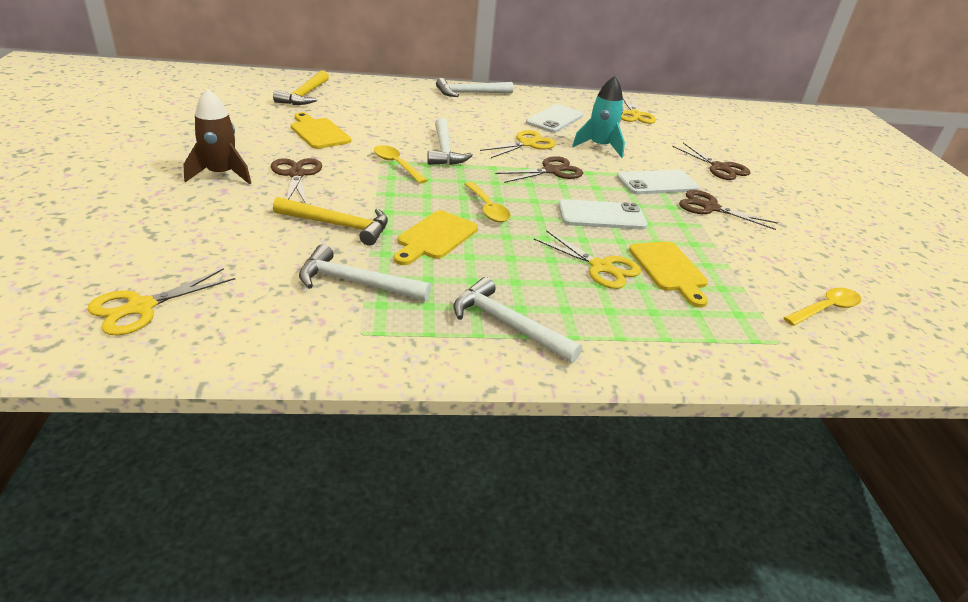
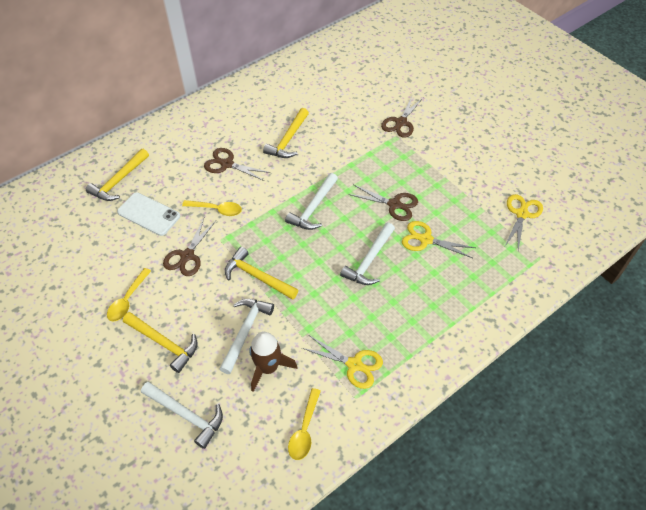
turquoise rocket: 1 -> 0
white phone: 3 -> 1
yellow cutting board: 3 -> 0
yellow hammer: 2 -> 4
yellow scissors: 4 -> 3

